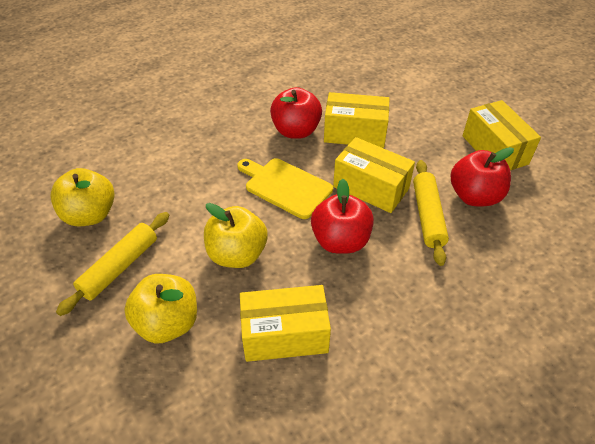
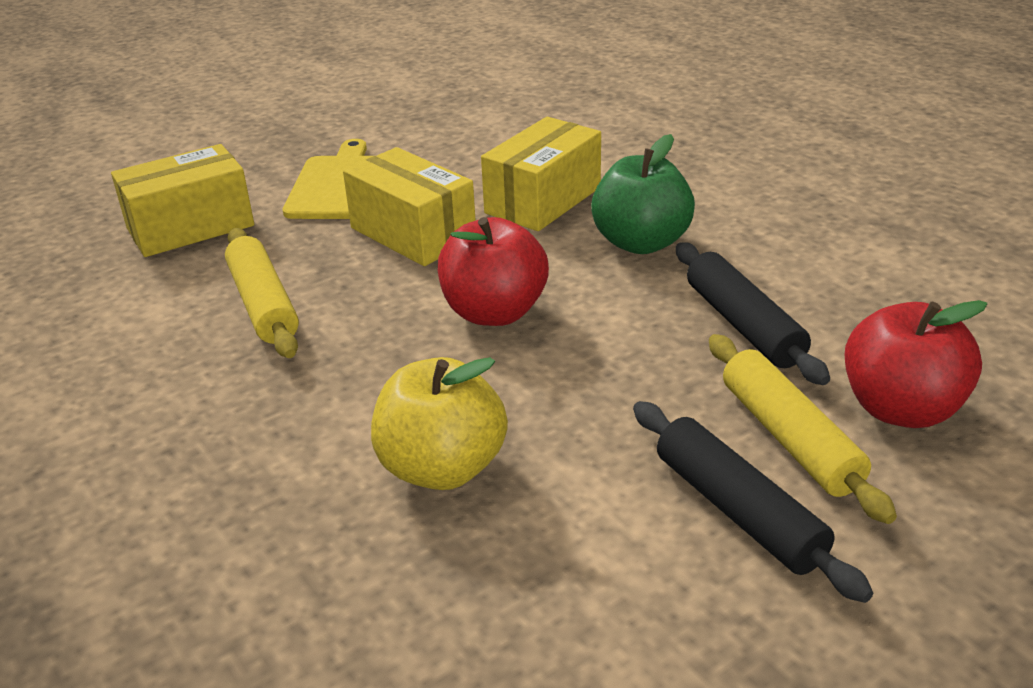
black rolling pin: 0 -> 2
green apple: 0 -> 1
red apple: 3 -> 2
yellow apple: 3 -> 1
yellow box: 4 -> 3

